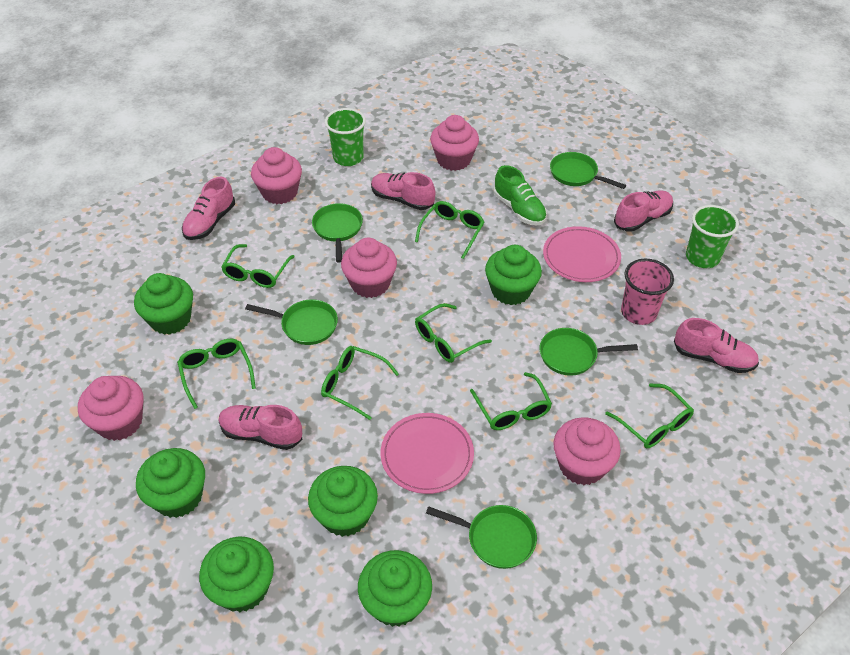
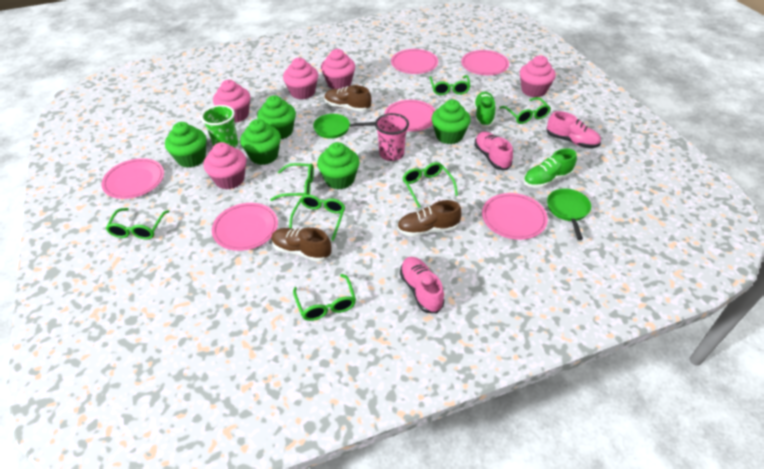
brown shoe: 0 -> 3
green cup: 2 -> 1
green cupcake: 6 -> 5
green pan: 5 -> 2
green shoe: 1 -> 2
pink plate: 2 -> 6
pink shoe: 5 -> 3

